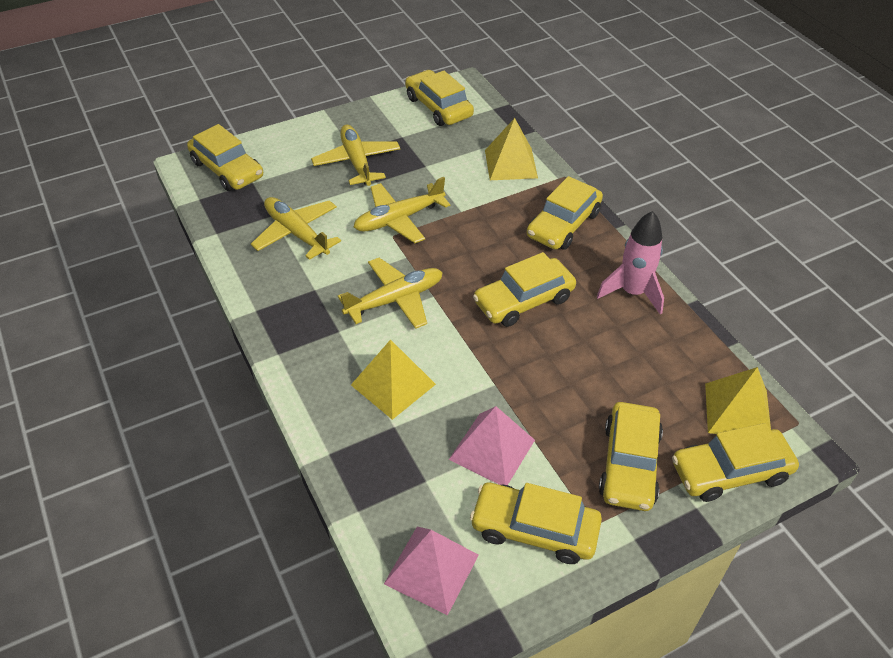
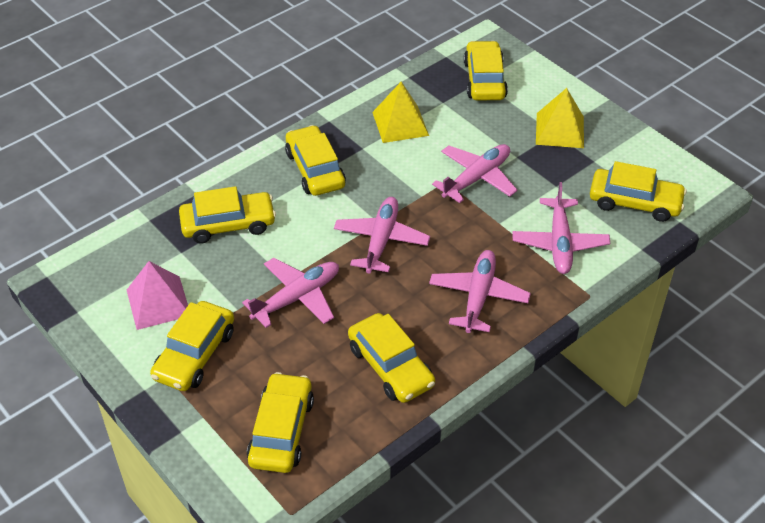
pink plane: 0 -> 5
pink pyramid: 2 -> 1
pink rocket: 1 -> 0
yellow plane: 4 -> 0
yellow pyramid: 3 -> 2

